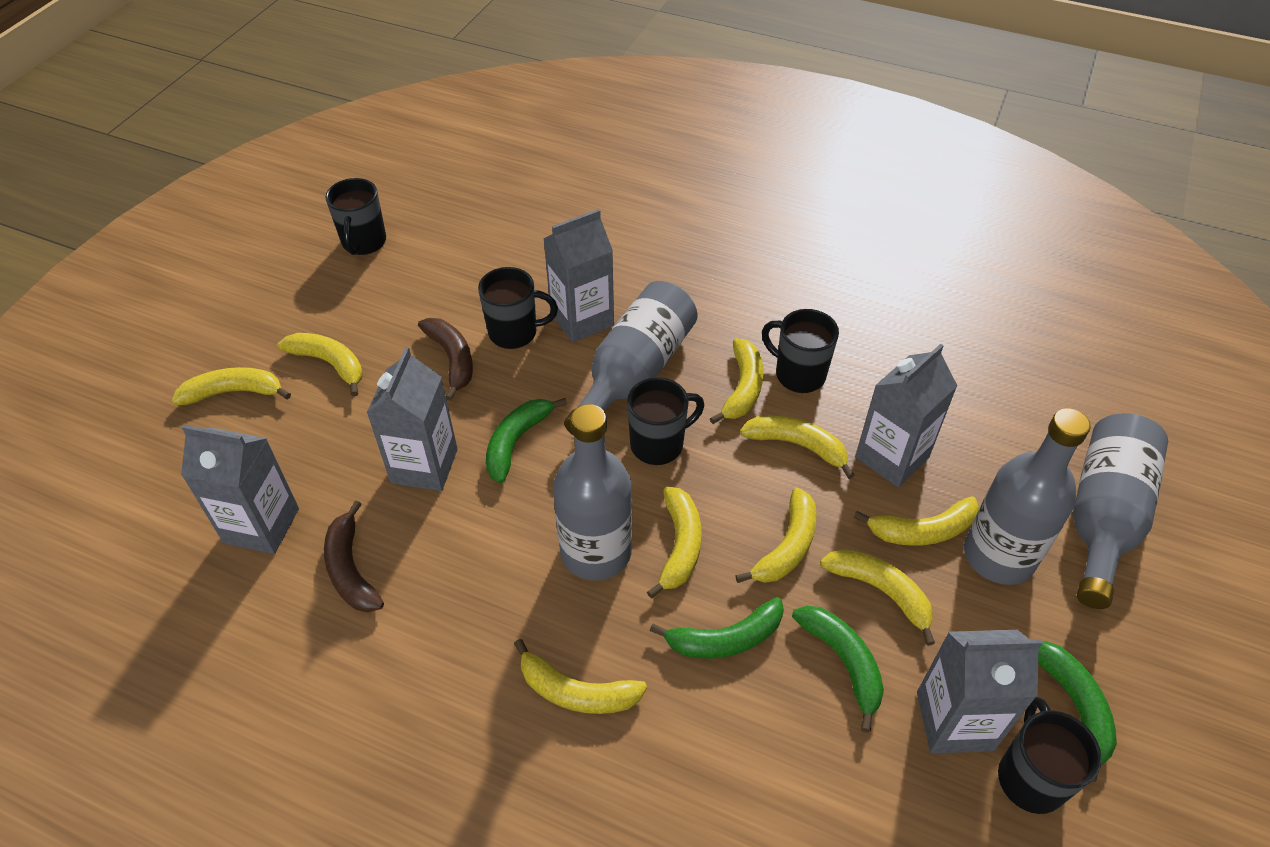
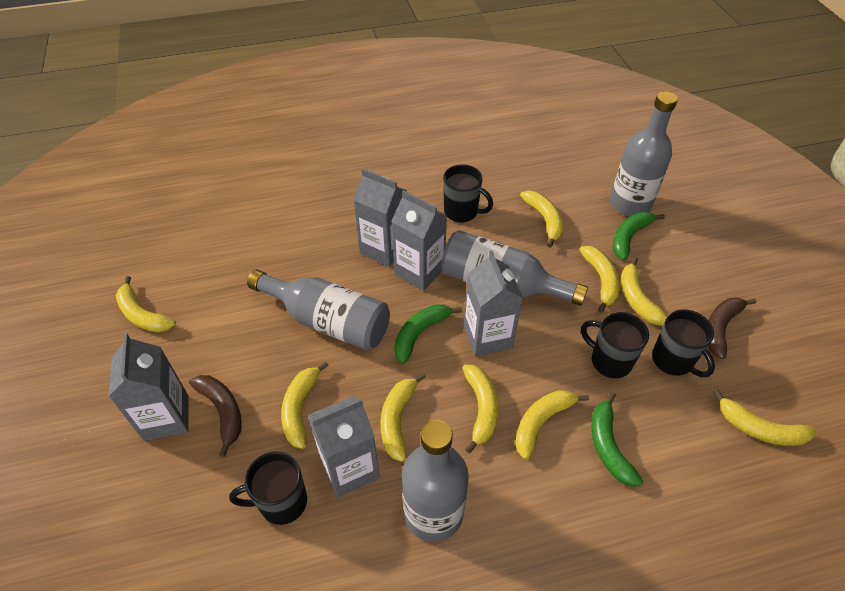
black mug: 5 -> 4
green banana: 4 -> 3

